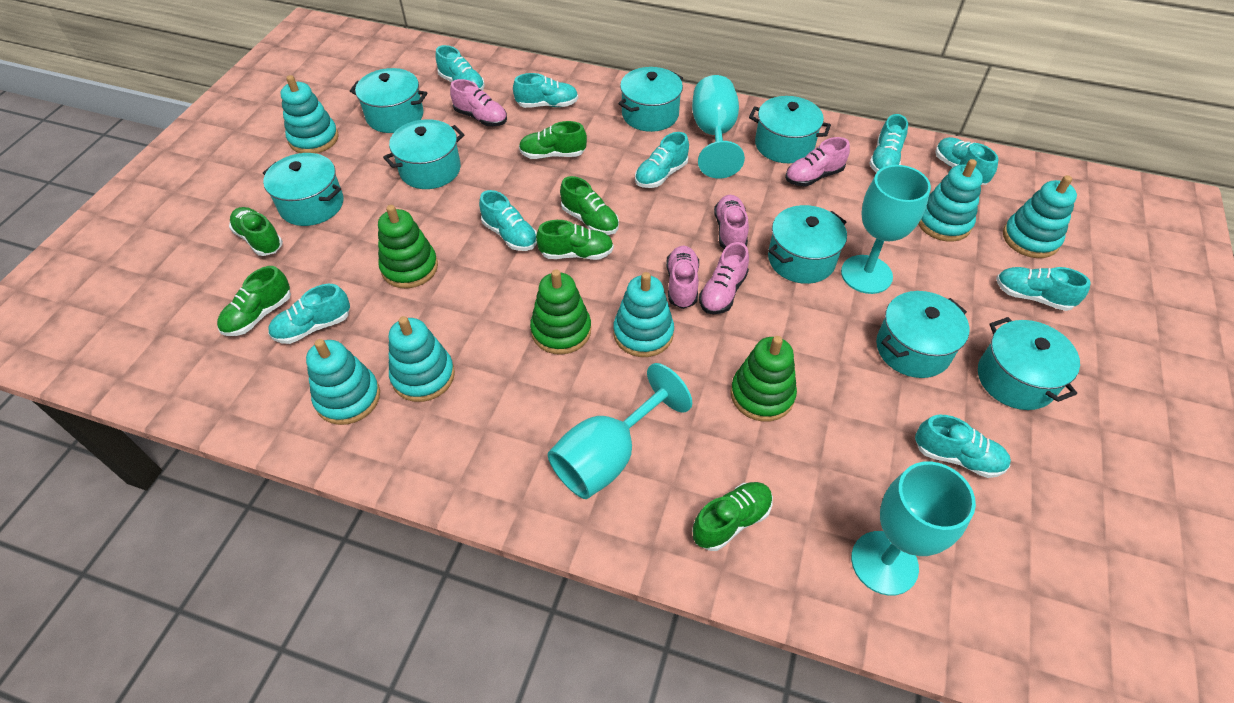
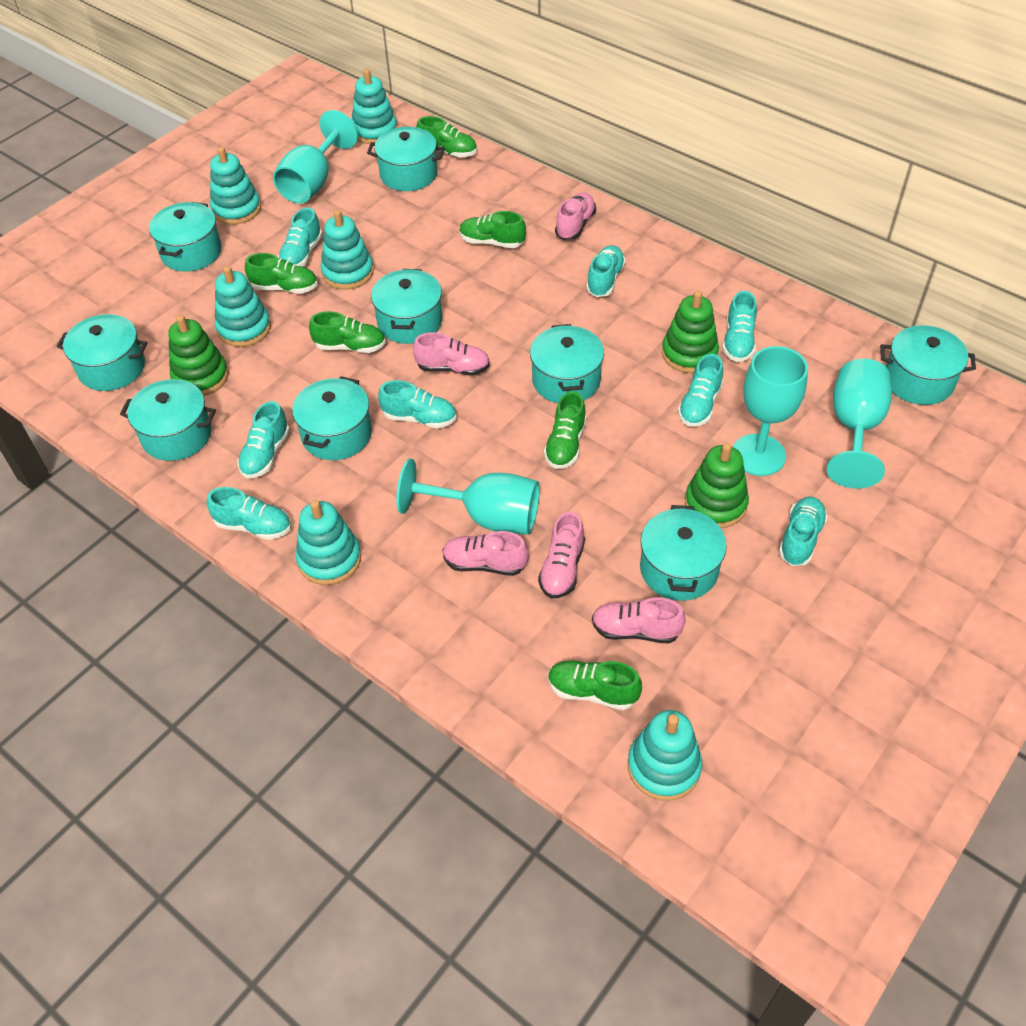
turquoise pot: 8 -> 9
turquoise shoe: 9 -> 8

